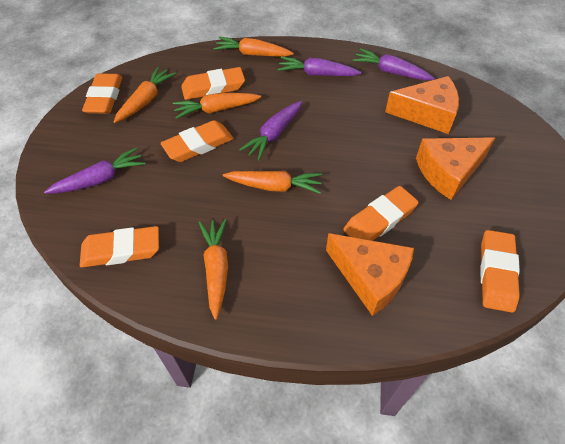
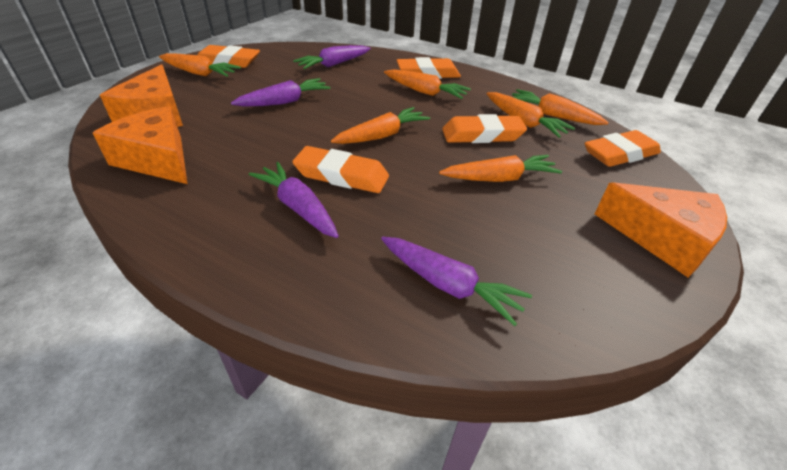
orange carrot: 5 -> 6
orange eraser: 6 -> 5

